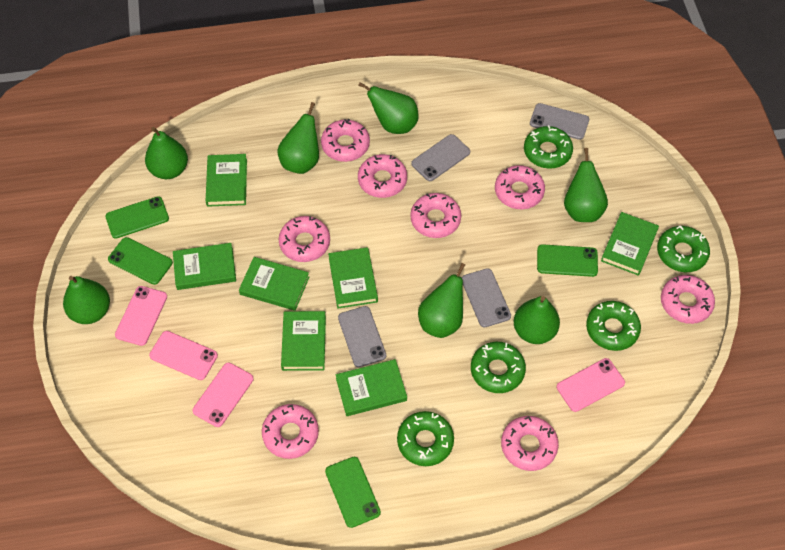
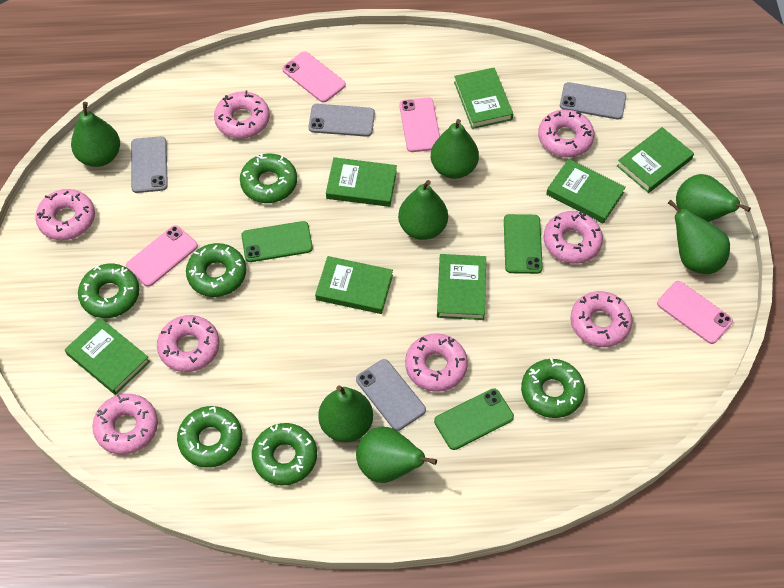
green donut: 5 -> 6
green phone: 4 -> 3

